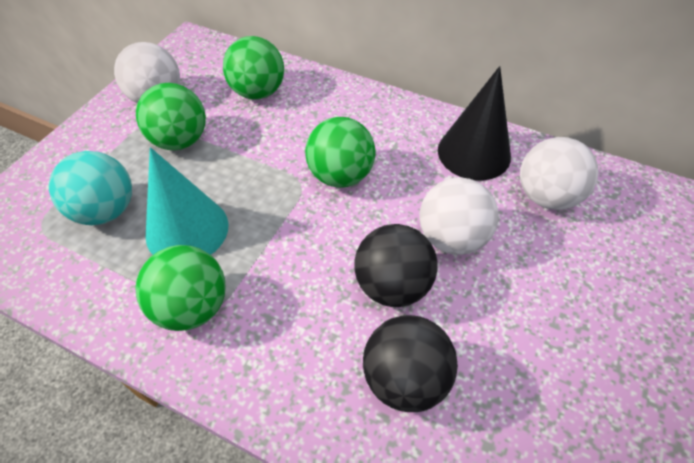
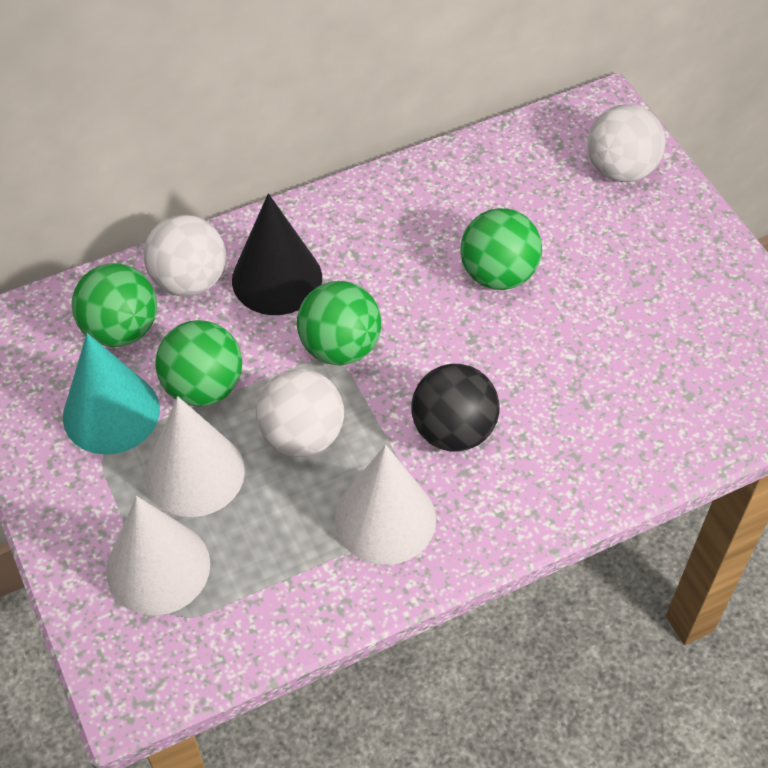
black ball: 2 -> 1
turquoise ball: 1 -> 0
white cone: 0 -> 3

